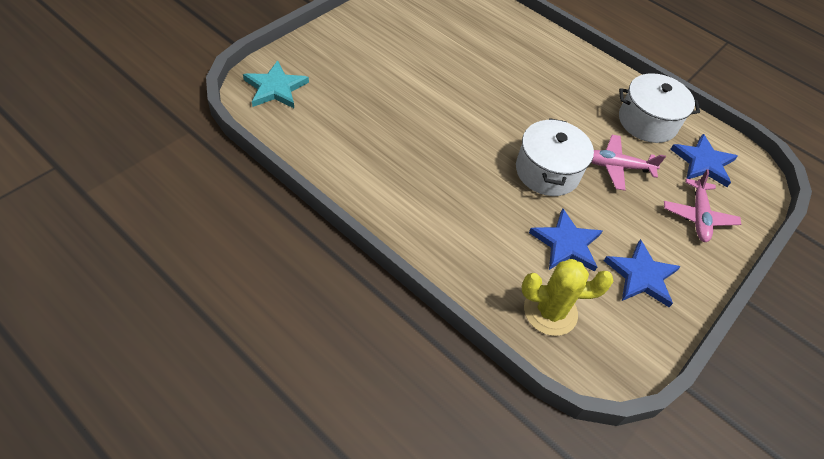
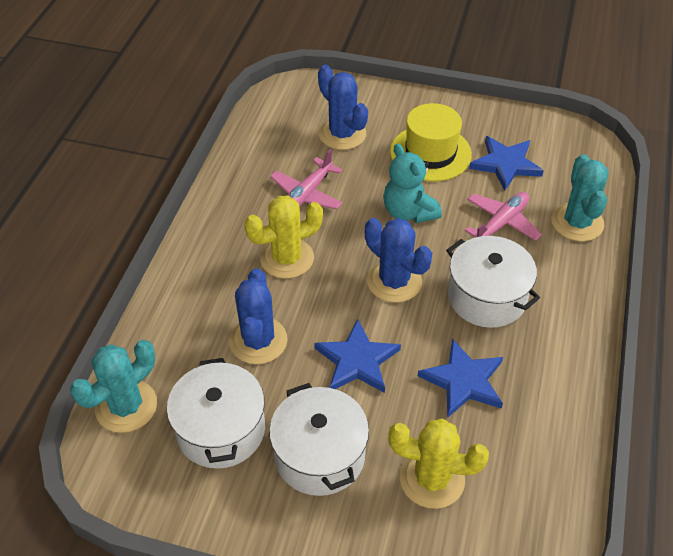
blue cactus: 0 -> 3
turquoise cactus: 0 -> 2
turquoise star: 1 -> 0
turquoise teddy bear: 0 -> 1
white pot: 2 -> 3
yellow cactus: 1 -> 2
yellow hat: 0 -> 1

